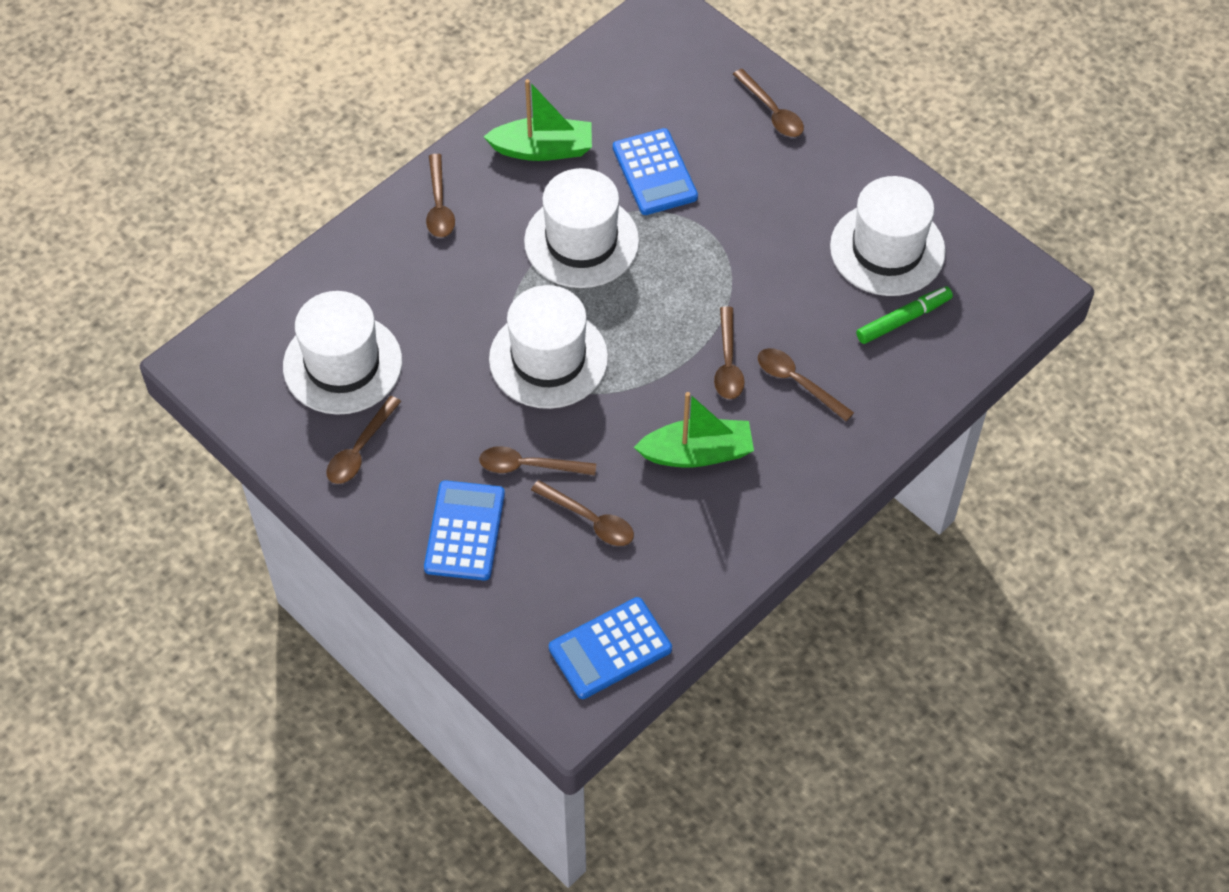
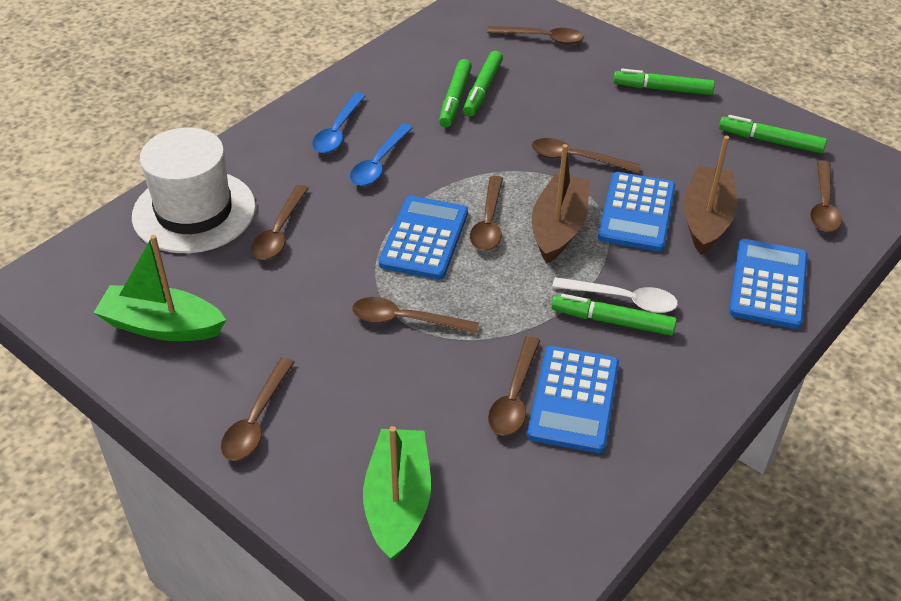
blue calculator: 3 -> 4
blue spoon: 0 -> 2
brown boat: 0 -> 2
brown spoon: 7 -> 8
green marker: 1 -> 5
white hat: 4 -> 1
white spoon: 0 -> 1

